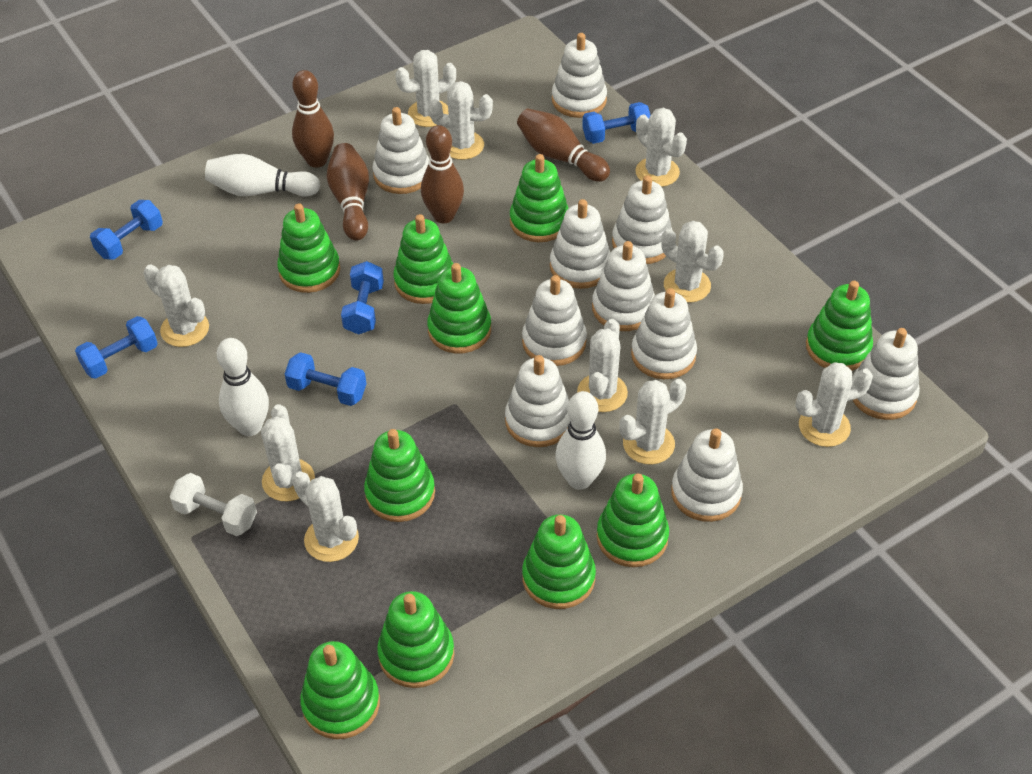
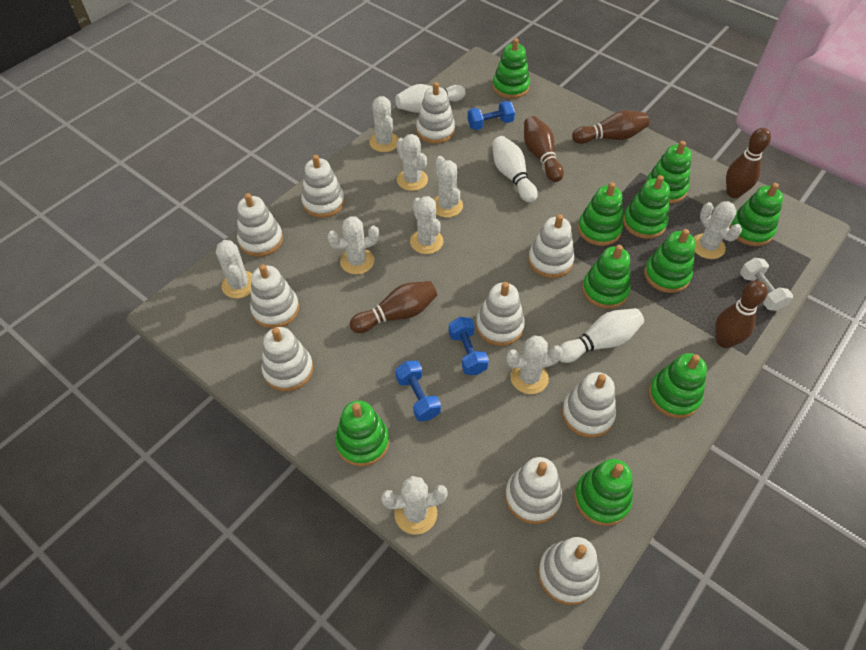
blue dumbbell: 5 -> 3
brown bowling pin: 4 -> 5
white cactus: 10 -> 9

